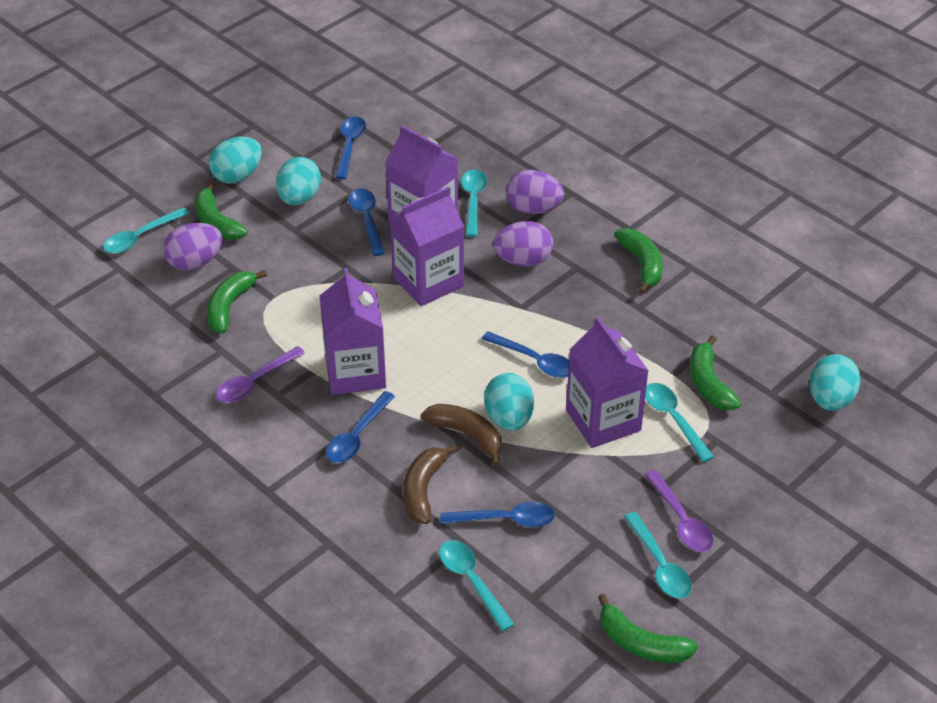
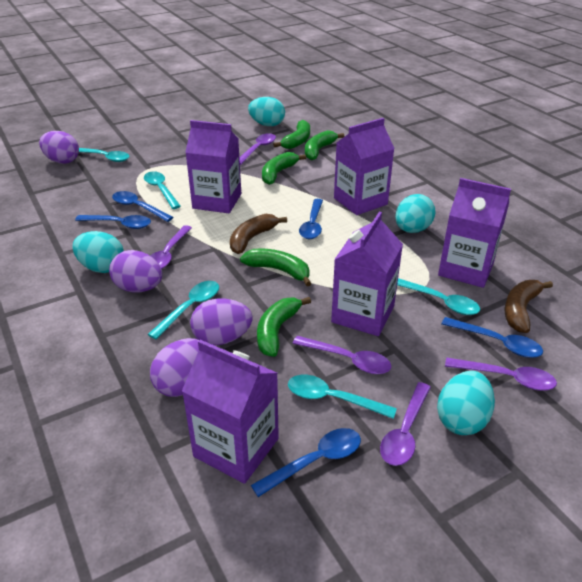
purple carton: 4 -> 5
purple egg: 3 -> 4
purple spoon: 2 -> 5

